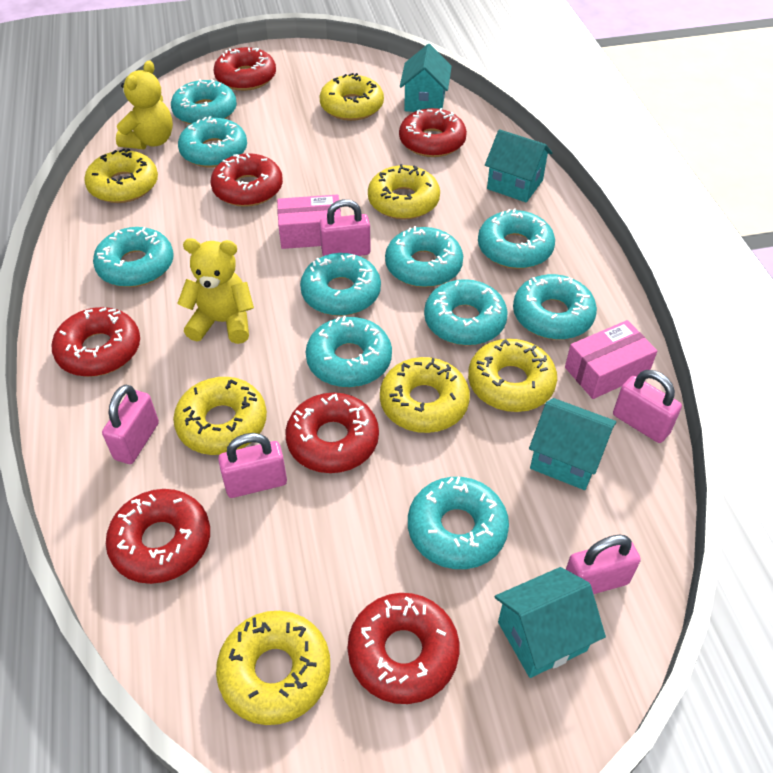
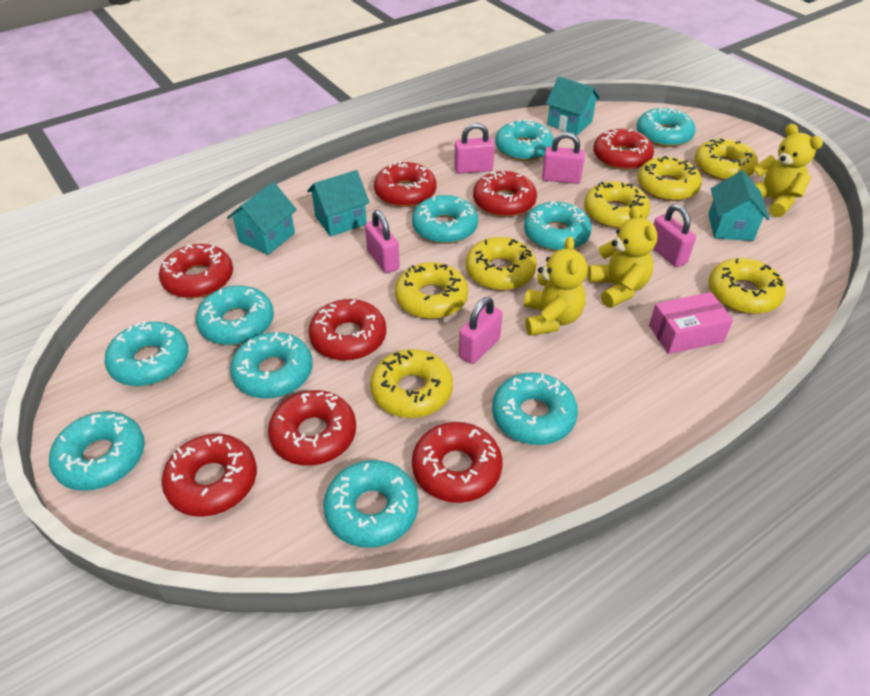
pink box: 2 -> 1
red donut: 7 -> 8
yellow teddy bear: 2 -> 3

